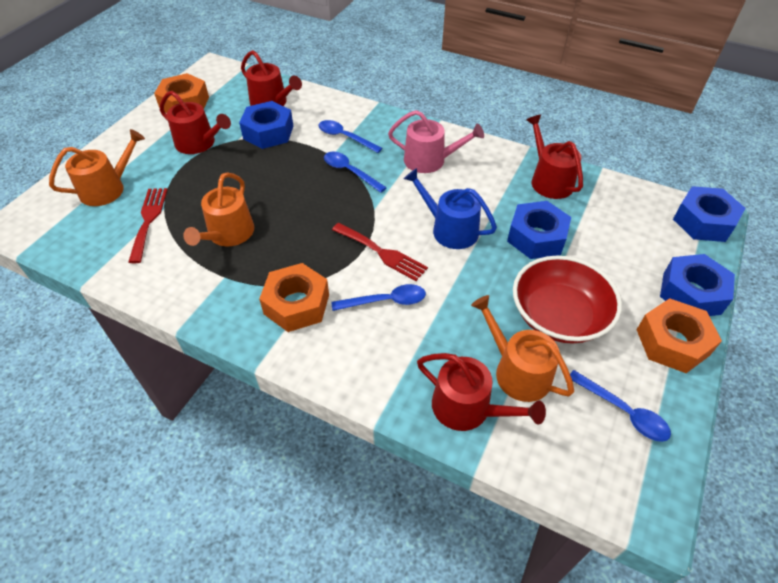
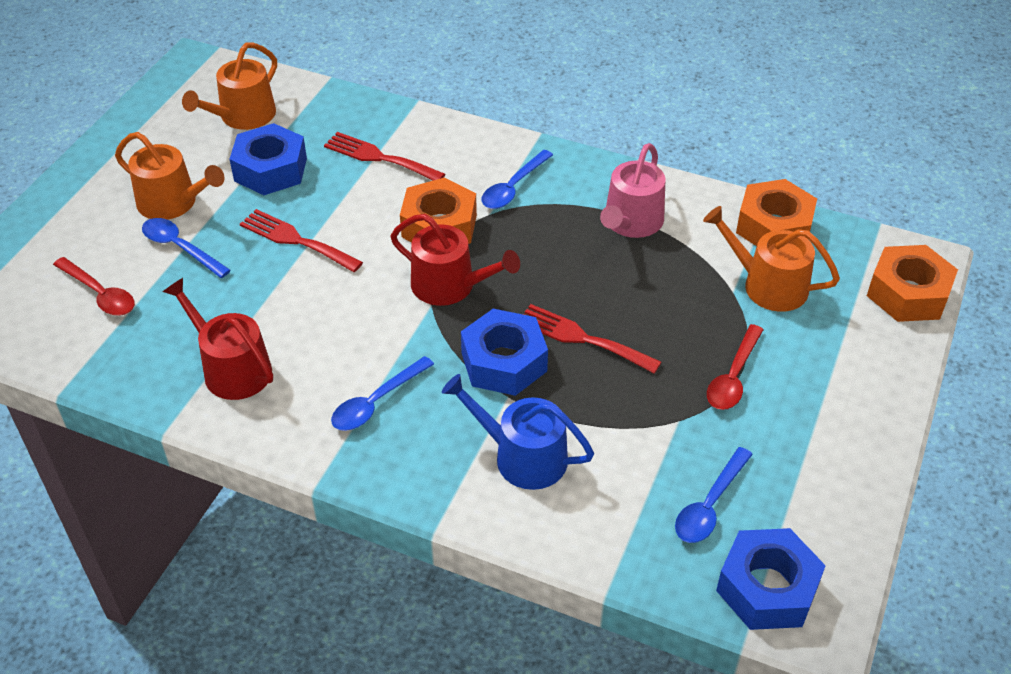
blue nut: 4 -> 3
red bowl: 1 -> 0
red fork: 2 -> 3
red spoon: 0 -> 2
red watering can: 4 -> 2

